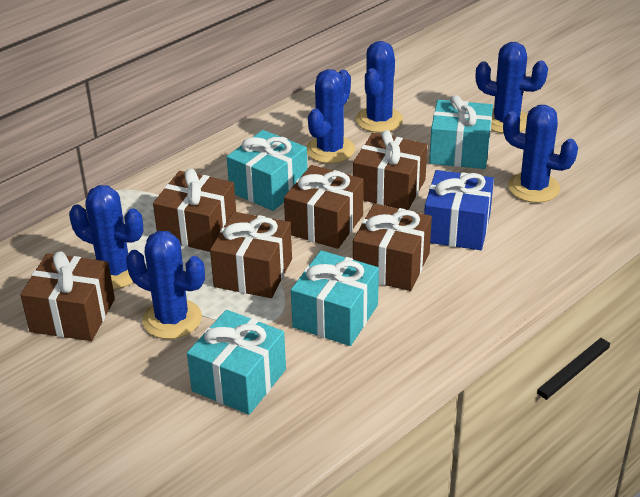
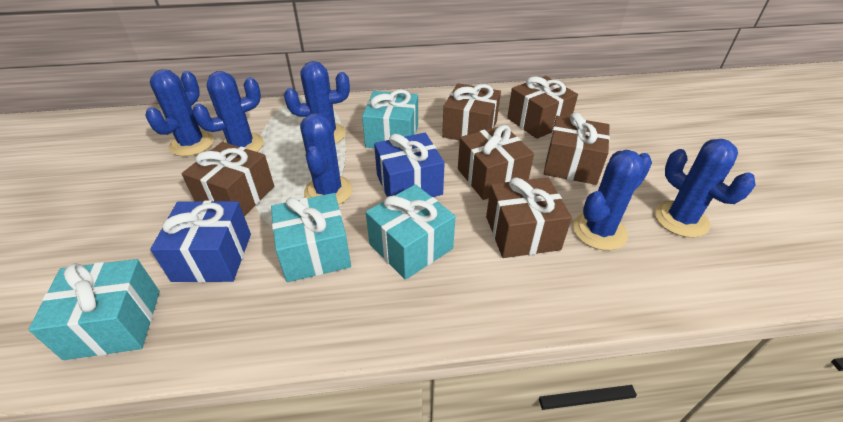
blue gift: 1 -> 2

